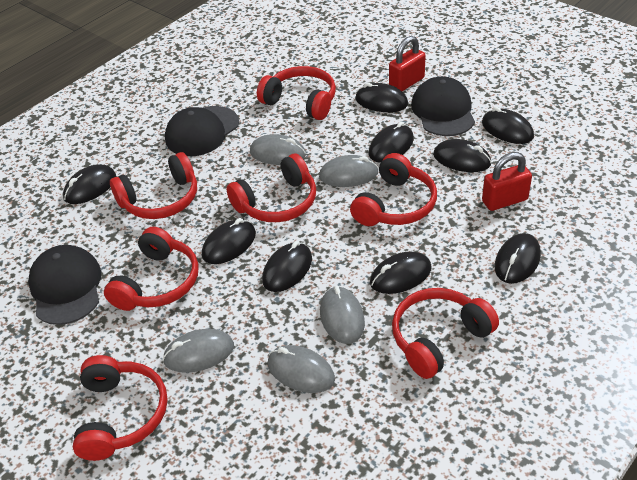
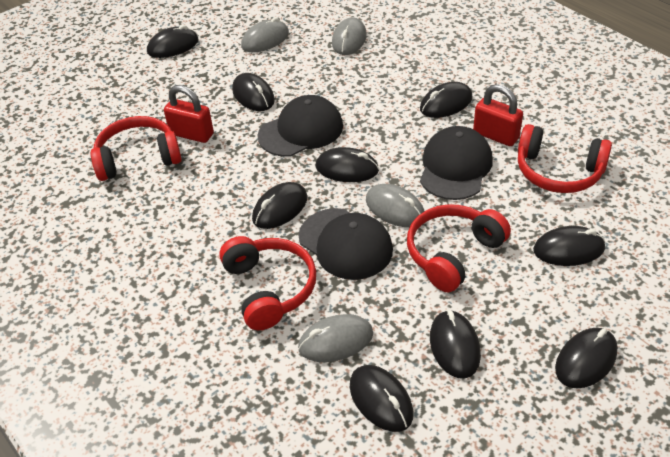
grey mouse: 5 -> 4
red headphones: 7 -> 4

